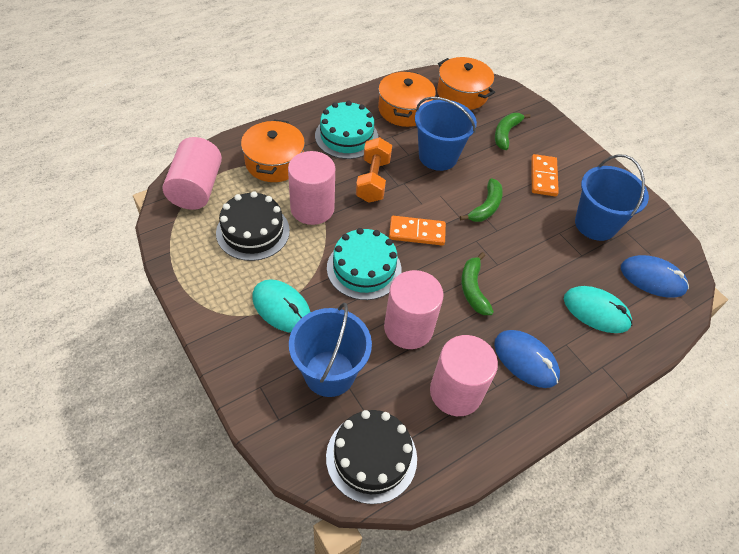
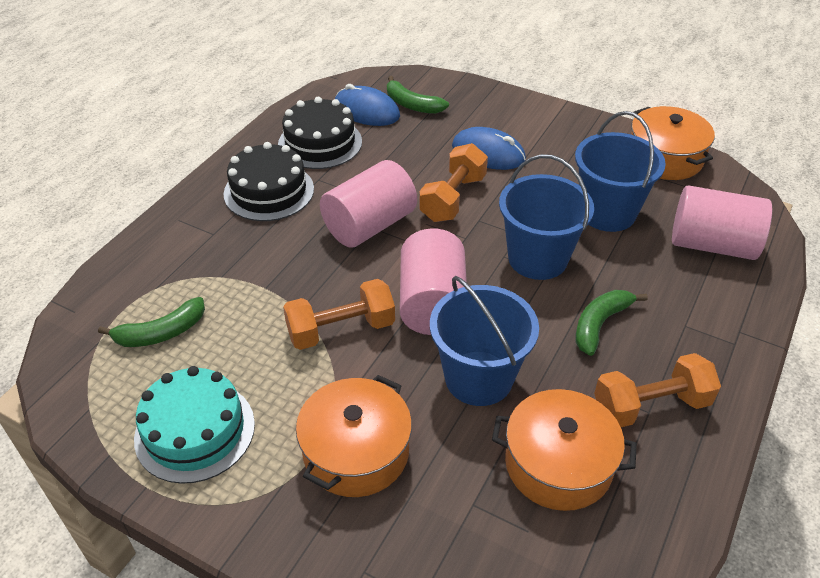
orange domino: 2 -> 0
orange dumbbell: 1 -> 3
pink cylinder: 4 -> 3
turquoise cake: 2 -> 1
turquoise mouse: 2 -> 0

